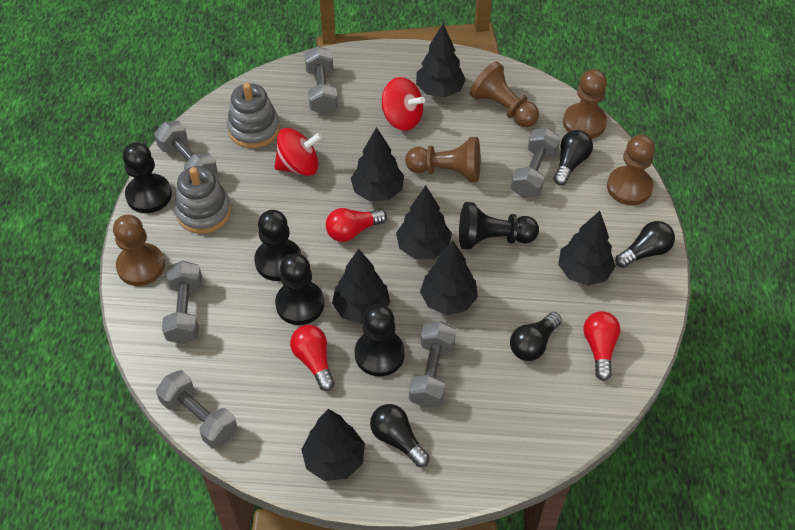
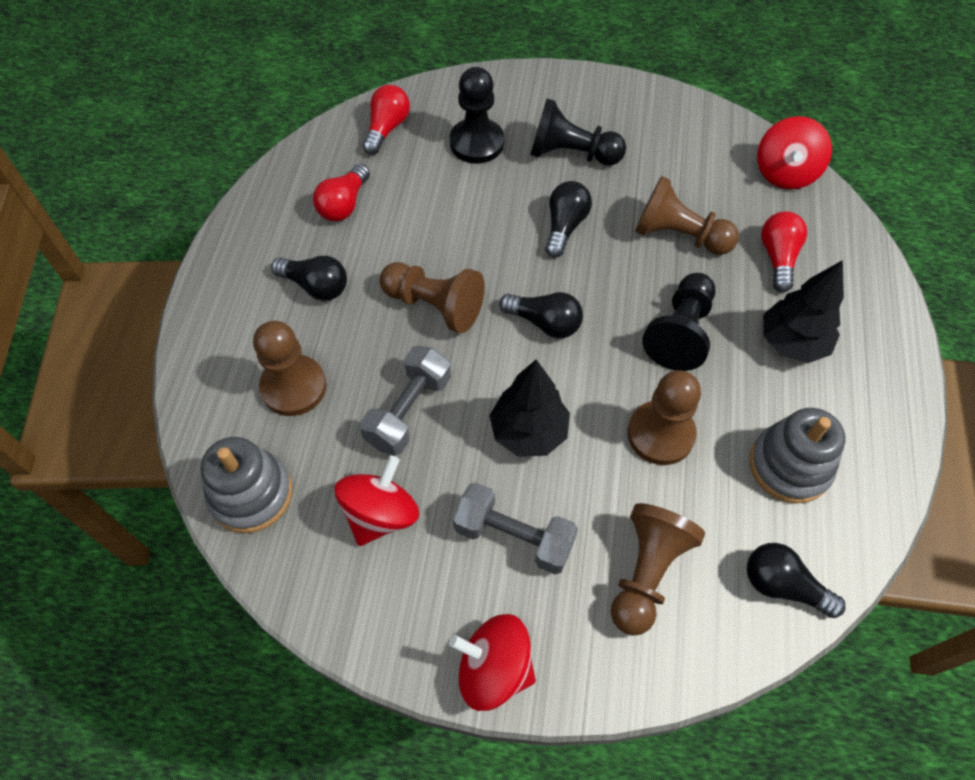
black pawn: 5 -> 3
black tree: 7 -> 2
grey dumbbell: 6 -> 2
red spinning top: 2 -> 3

